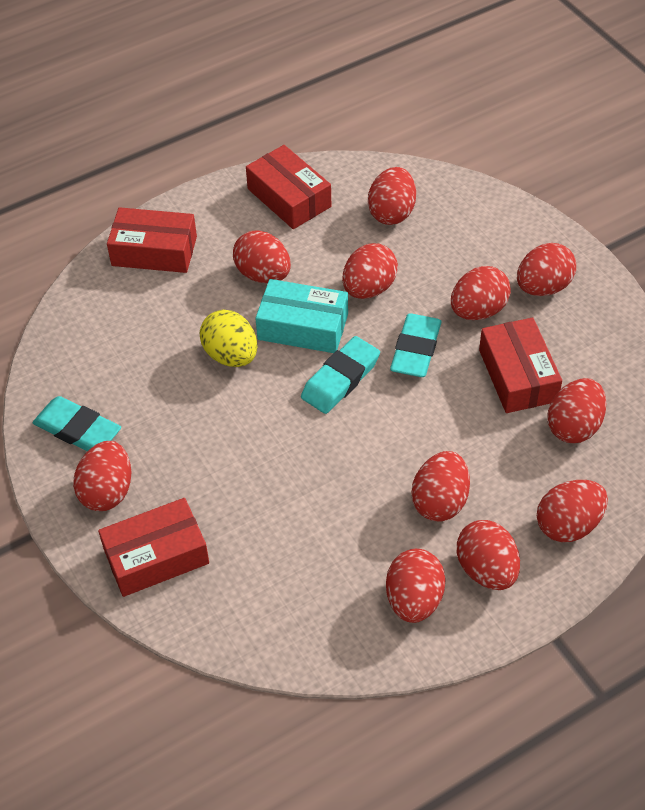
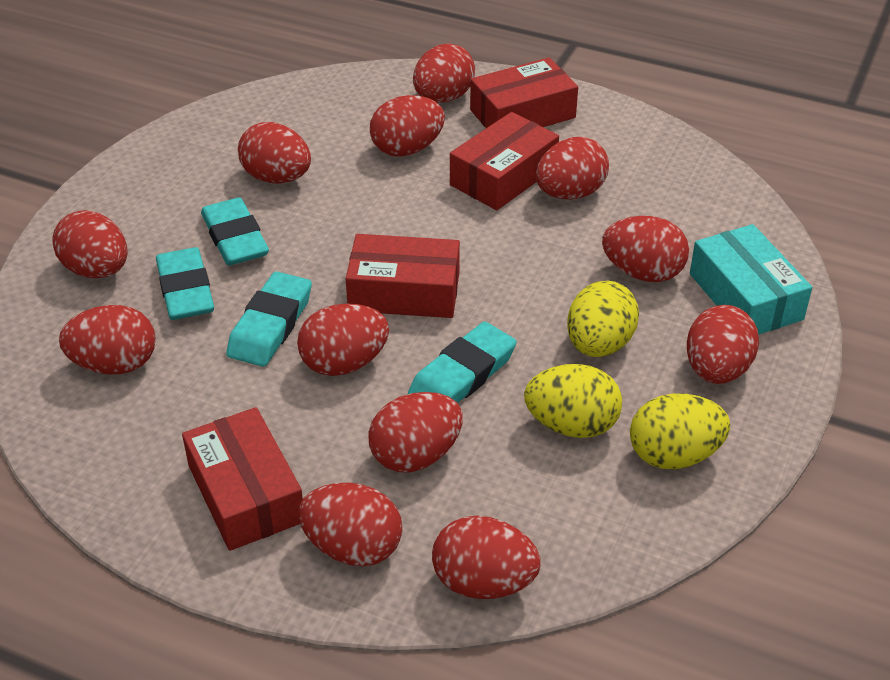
red egg: 11 -> 12
turquoise eraser: 3 -> 4
yellow egg: 1 -> 3

